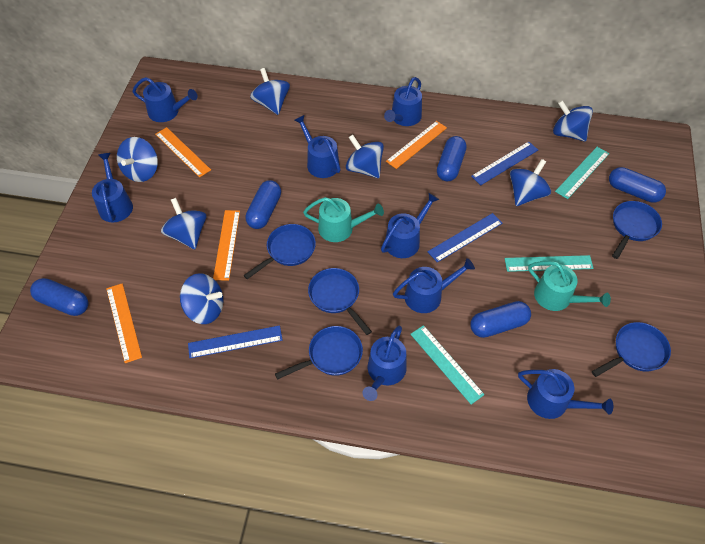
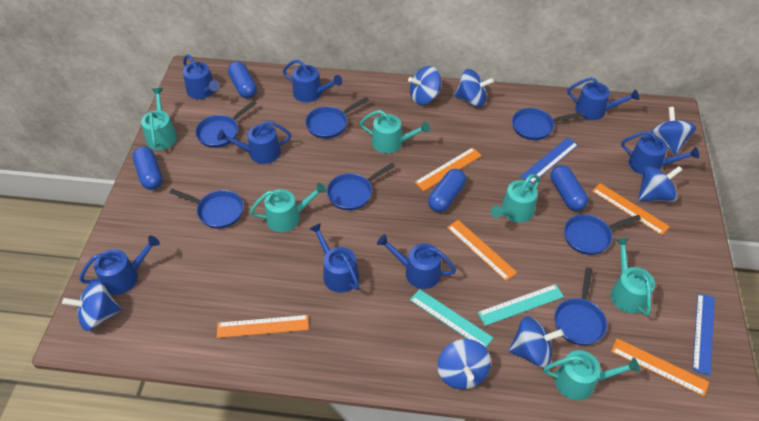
blue capsule: 5 -> 4
blue pan: 5 -> 7
blue ruler: 3 -> 2
orange ruler: 4 -> 5
turquoise ruler: 3 -> 2
turquoise watering can: 2 -> 6

